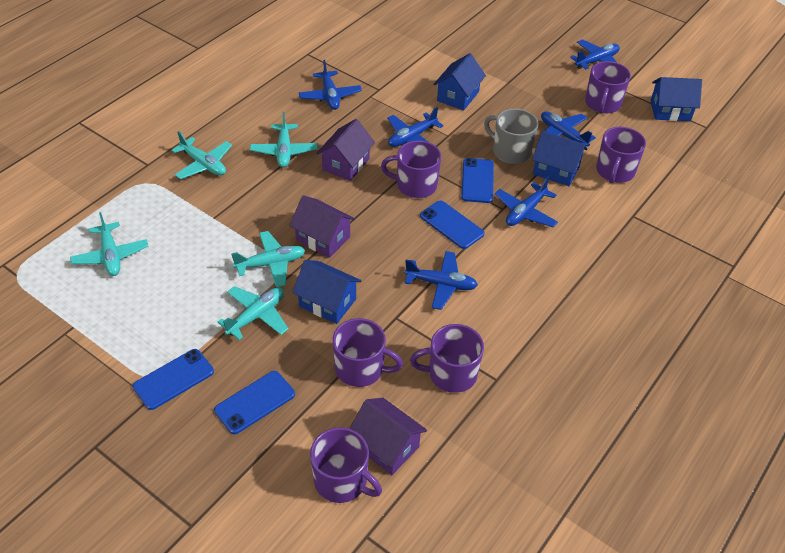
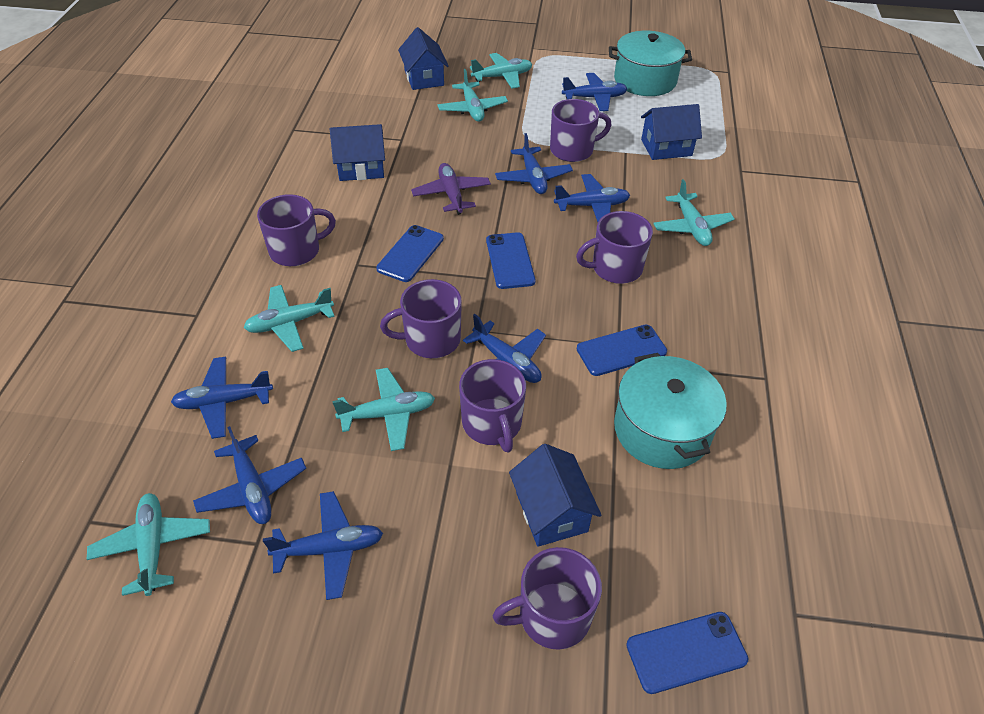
blue plane: 6 -> 7
grey mug: 1 -> 0
purple house: 3 -> 0
purple plane: 0 -> 1
turquoise plane: 5 -> 6
turquoise pot: 0 -> 2

